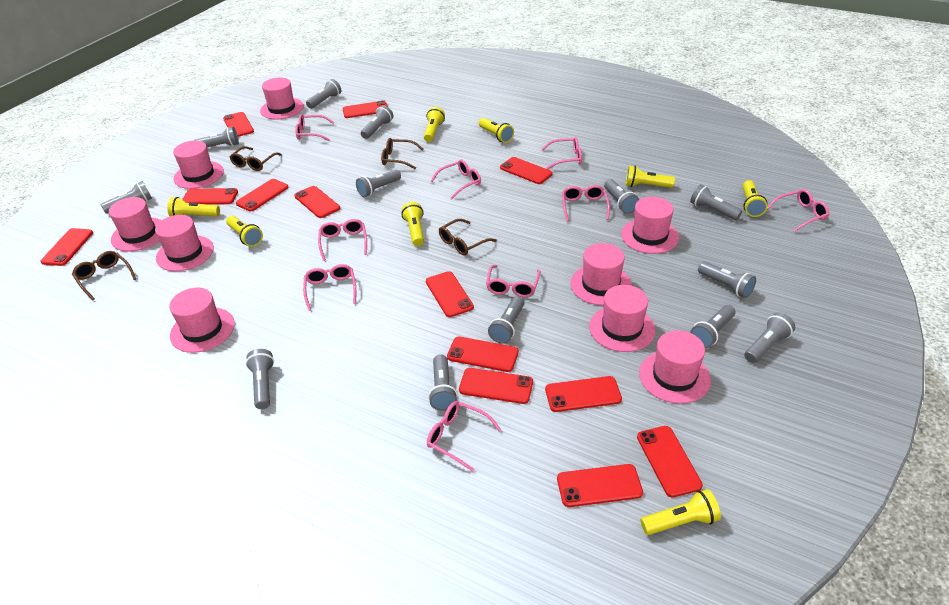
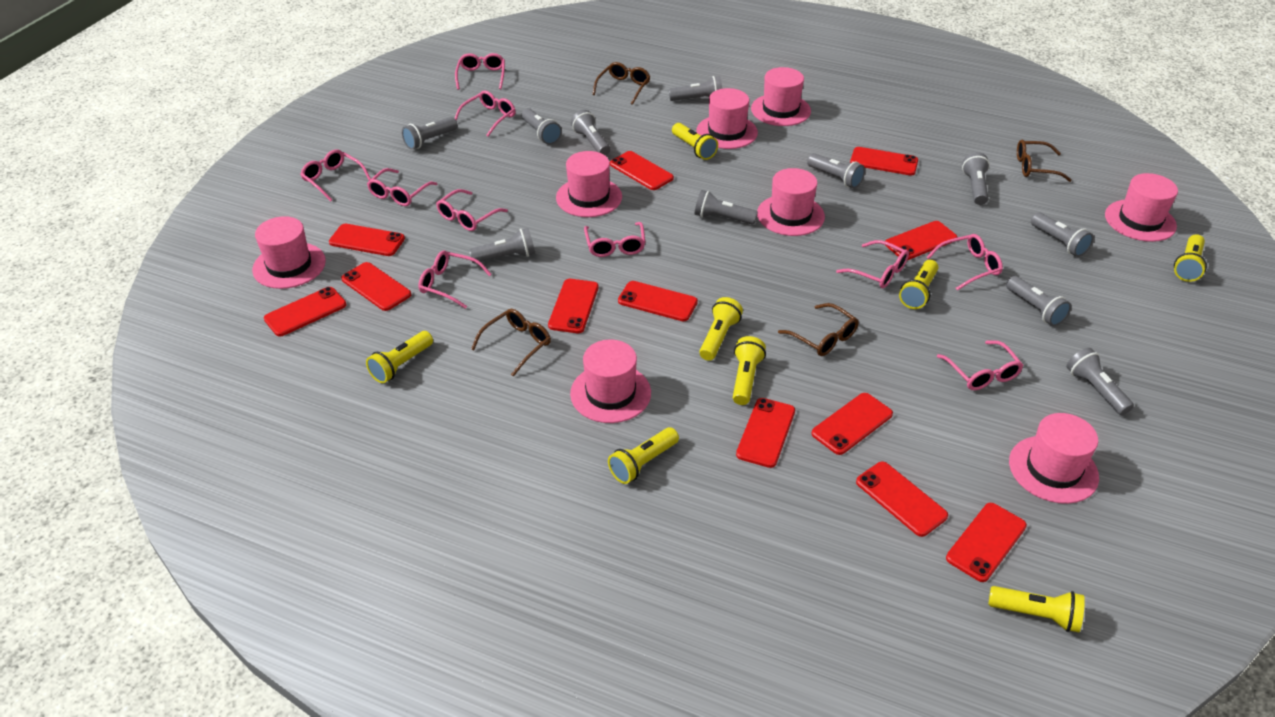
grey flashlight: 13 -> 11
pink glasses: 9 -> 10
pink hat: 9 -> 8
red phone: 13 -> 12

